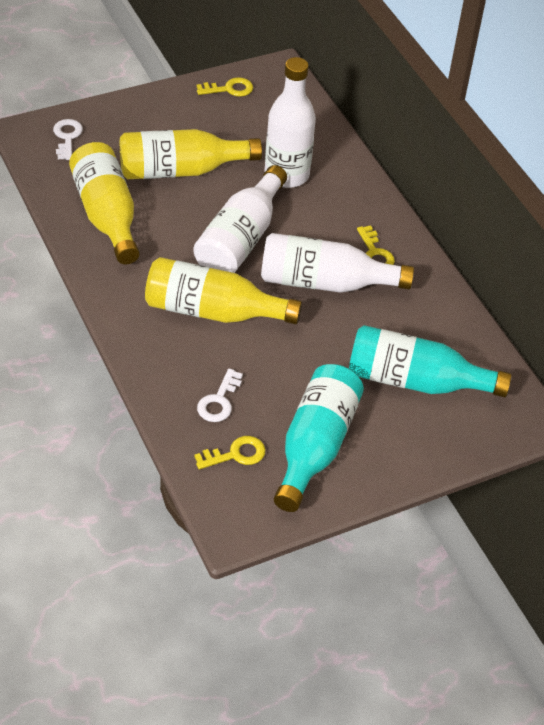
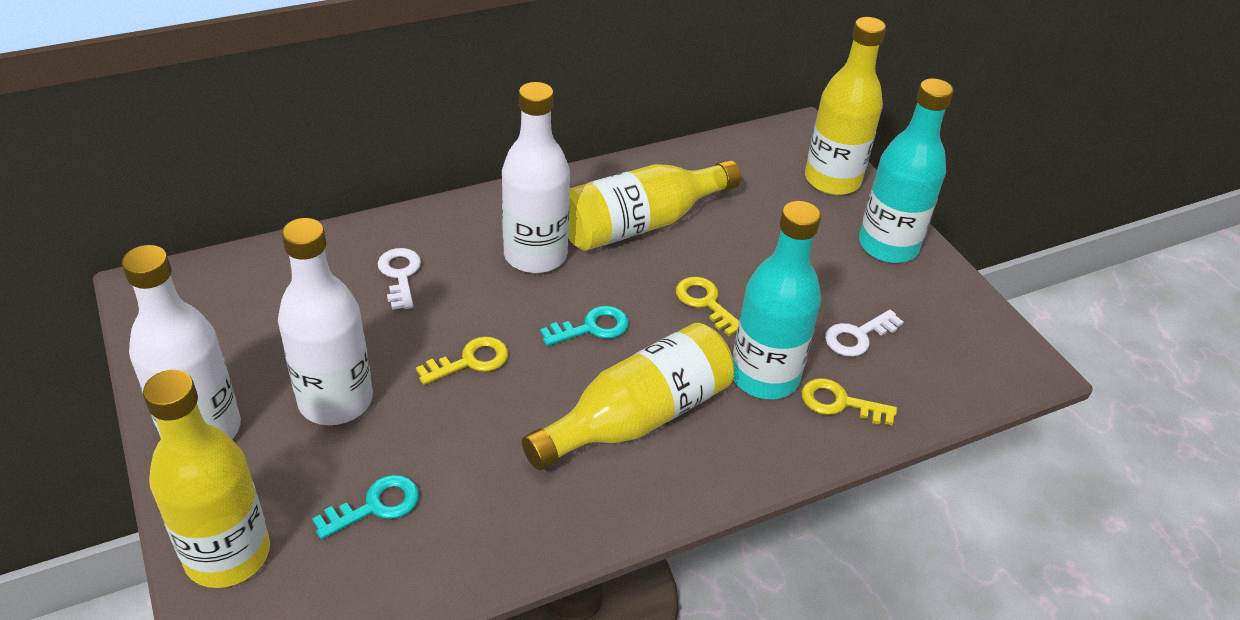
turquoise key: 0 -> 2
yellow bottle: 3 -> 4

